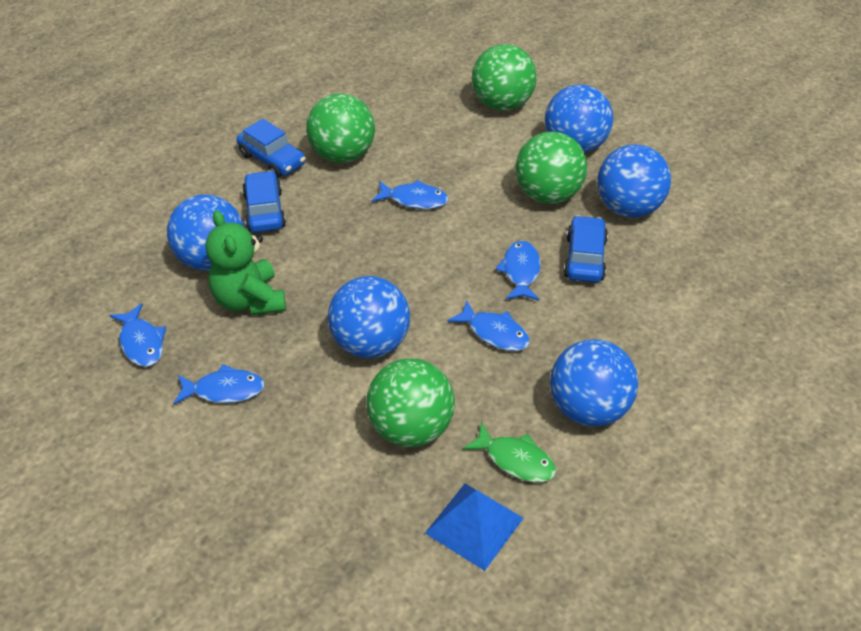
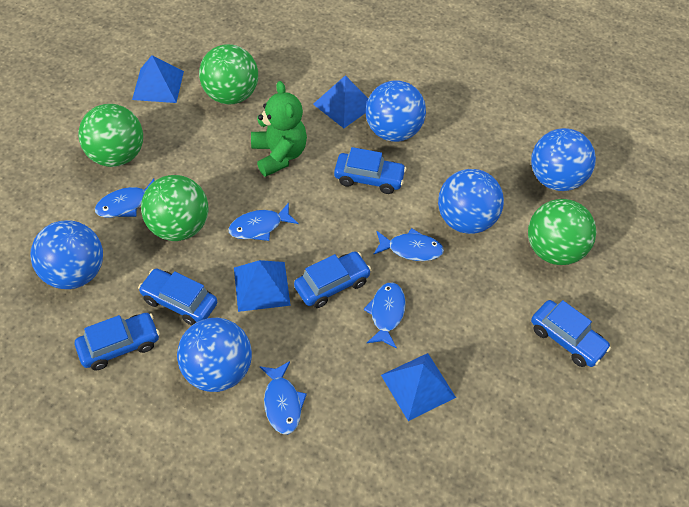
blue car: 3 -> 5
blue pyramid: 1 -> 4
green fish: 1 -> 0

